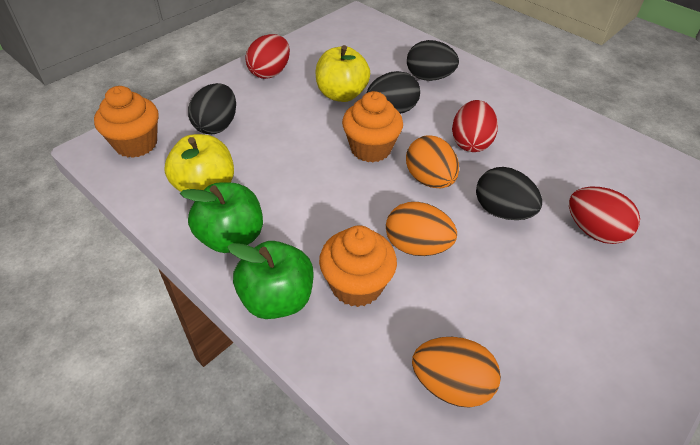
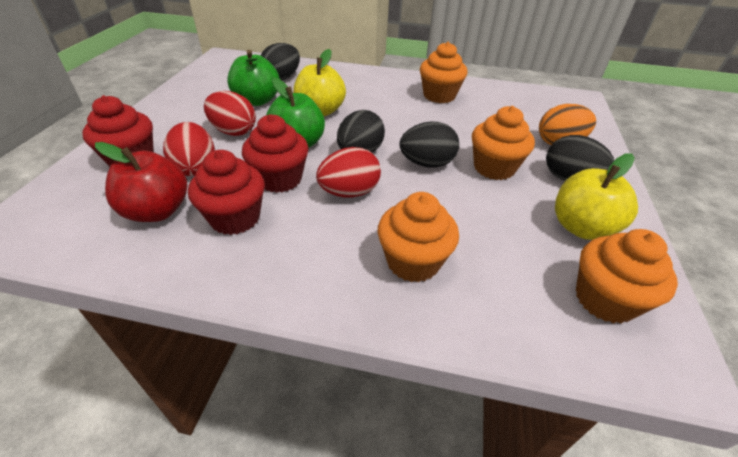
orange cupcake: 3 -> 4
orange egg: 3 -> 1
red apple: 0 -> 1
red cupcake: 0 -> 3

